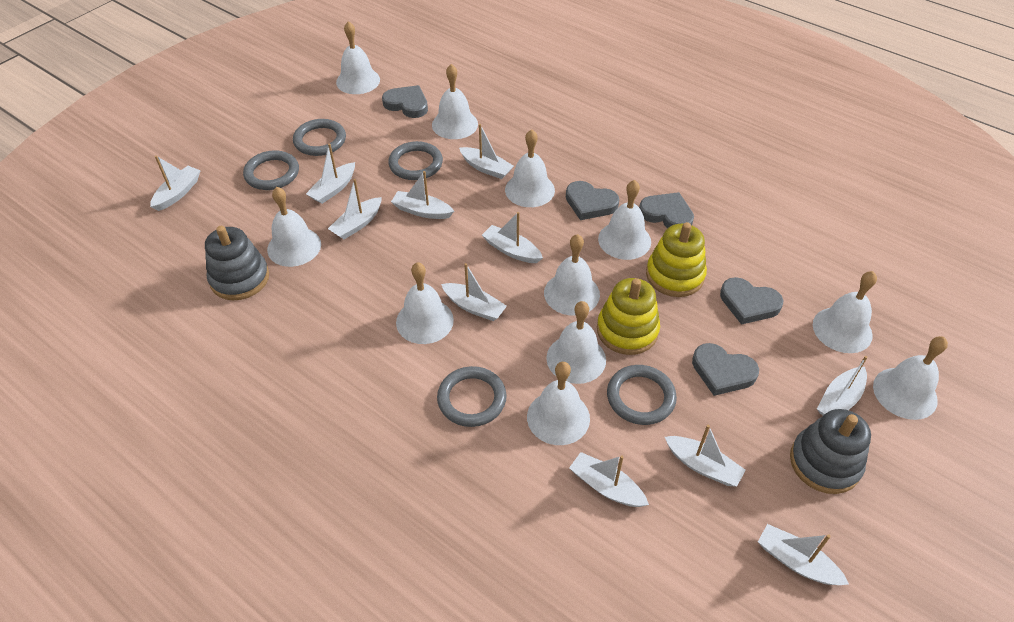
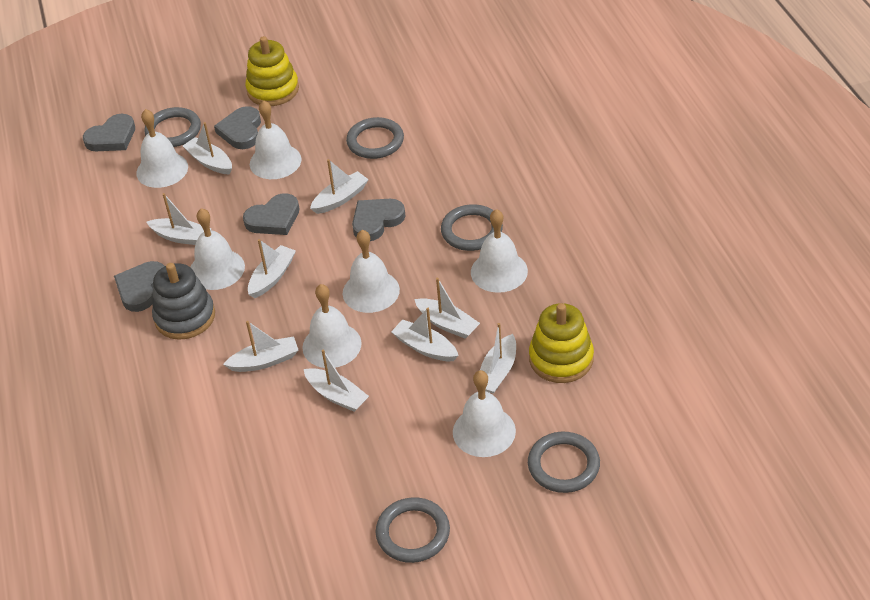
grey stacking toy: 2 -> 1
white bell: 11 -> 7
white boat: 11 -> 9

